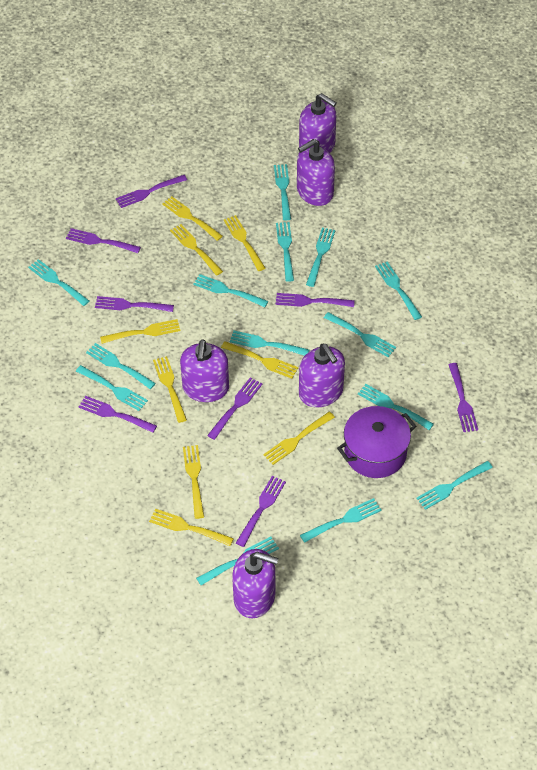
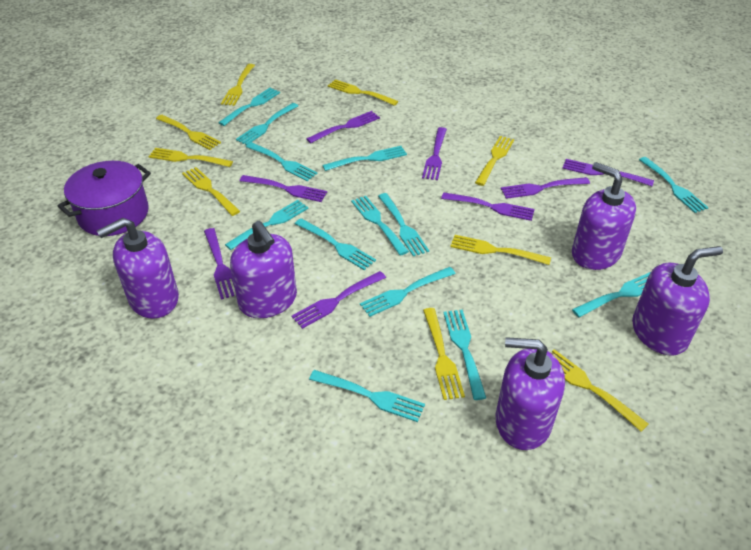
turquoise fork: 14 -> 13

